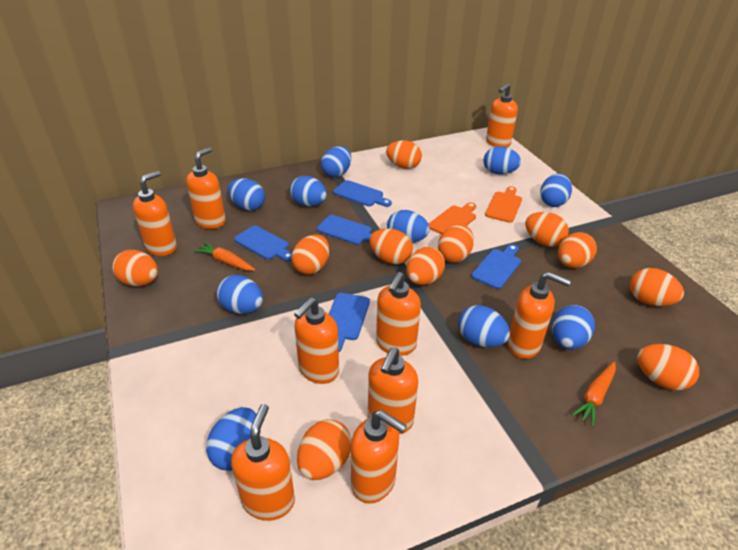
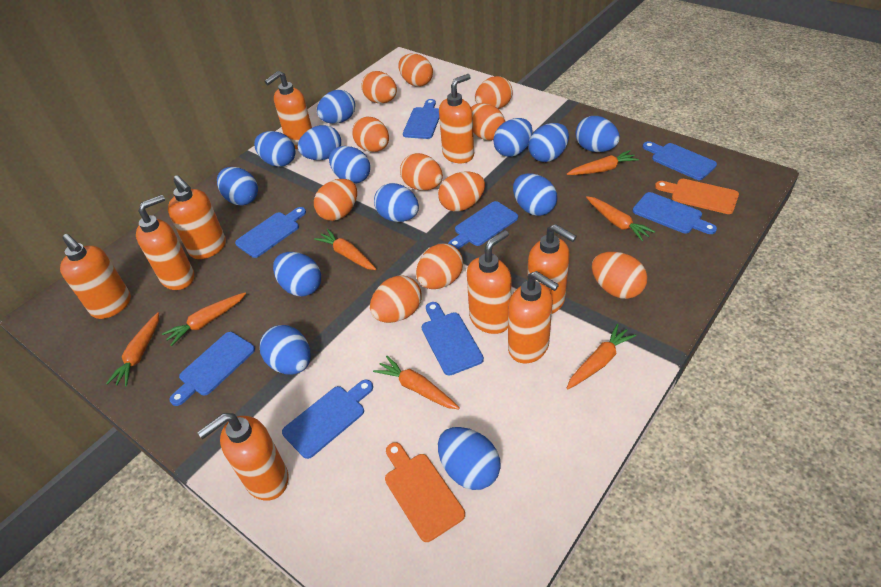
blue cutting board: 5 -> 8
blue egg: 10 -> 13
orange carrot: 2 -> 7

